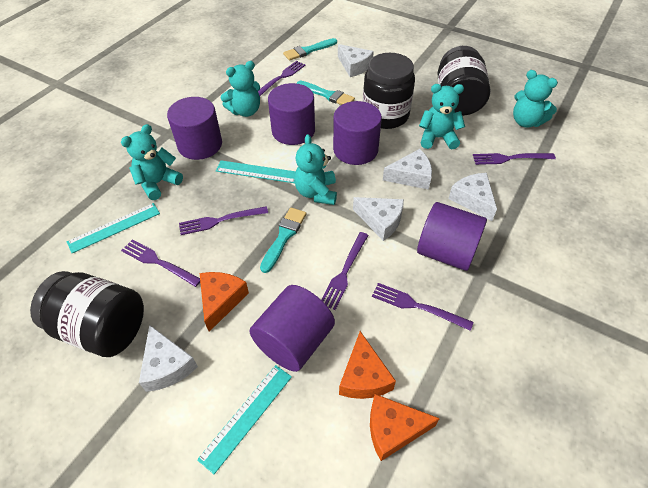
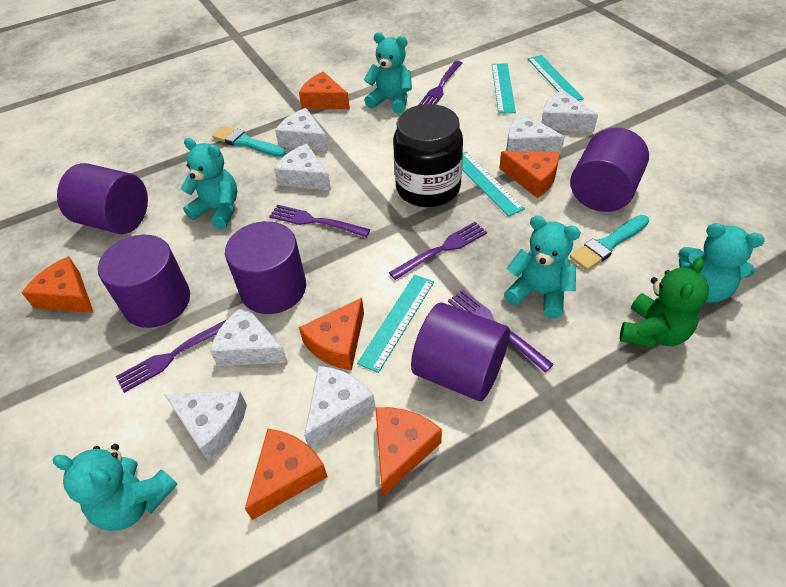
black jar: 3 -> 1
green teddy bear: 0 -> 1
orange cheese: 3 -> 6
purple fork: 6 -> 5
turquoise brush: 3 -> 2
turquoise ruler: 3 -> 4
white cheese: 5 -> 7

